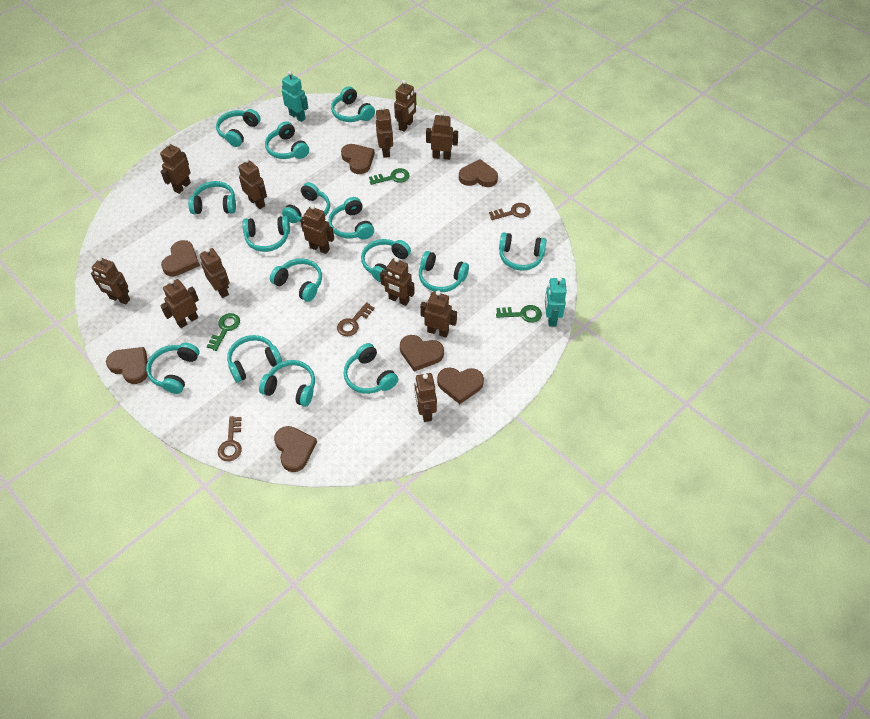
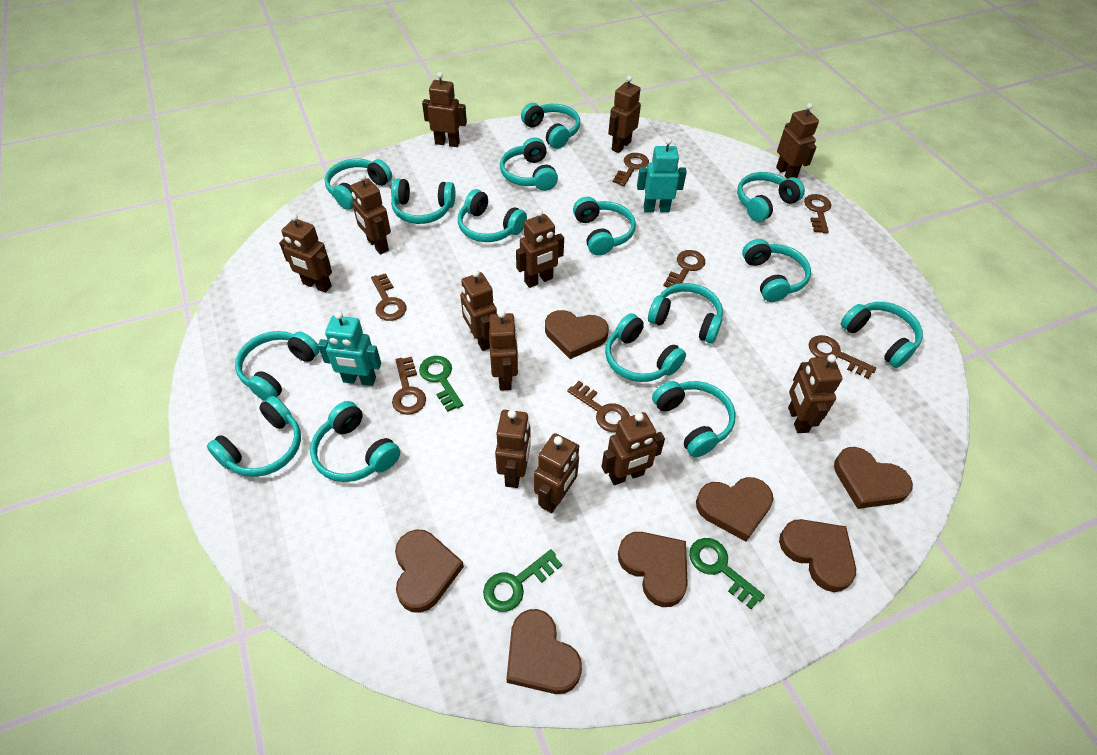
brown key: 3 -> 7

